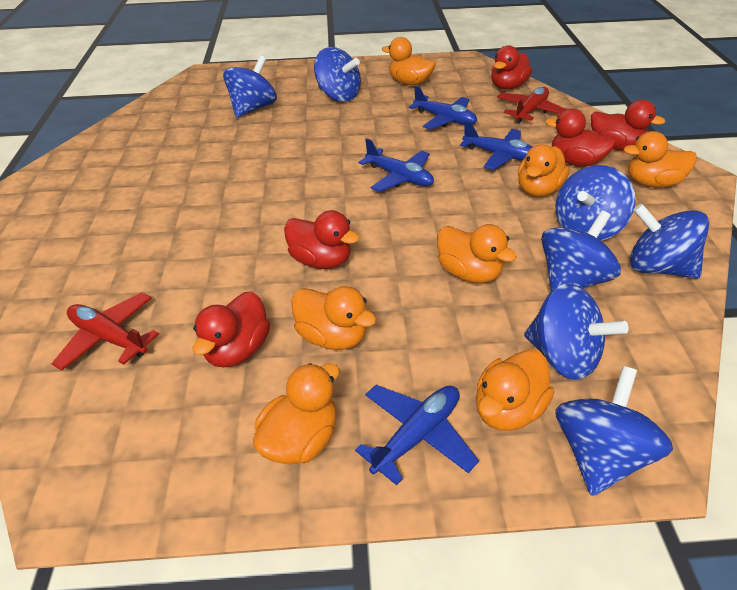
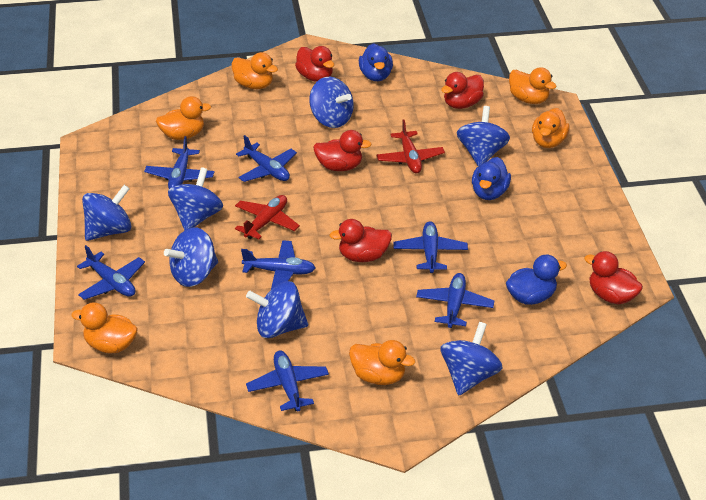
blue duck: 0 -> 3
blue plane: 4 -> 7
orange duck: 7 -> 6

